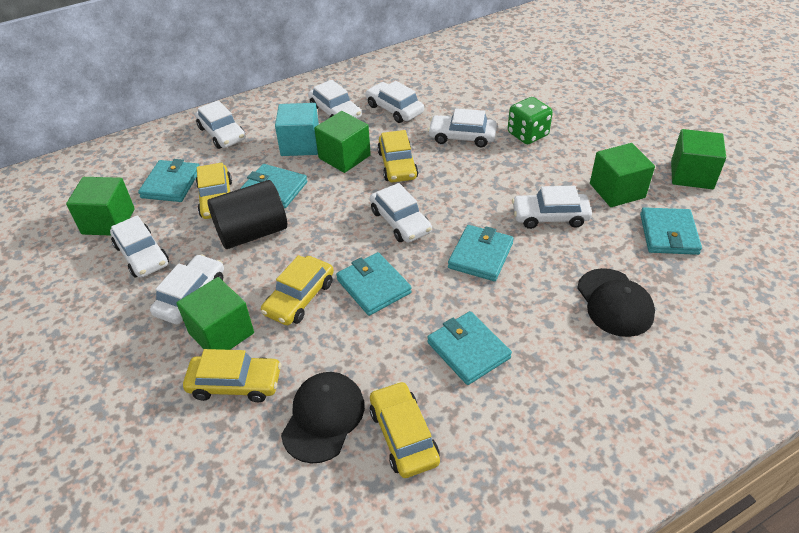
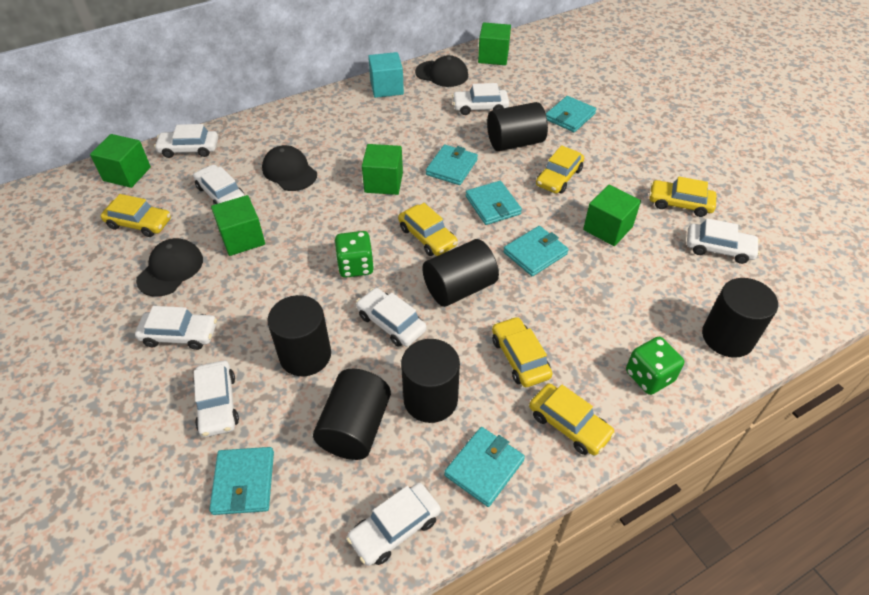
black cap: 2 -> 3
black cylinder: 1 -> 6
green dice: 1 -> 2
yellow car: 5 -> 6

